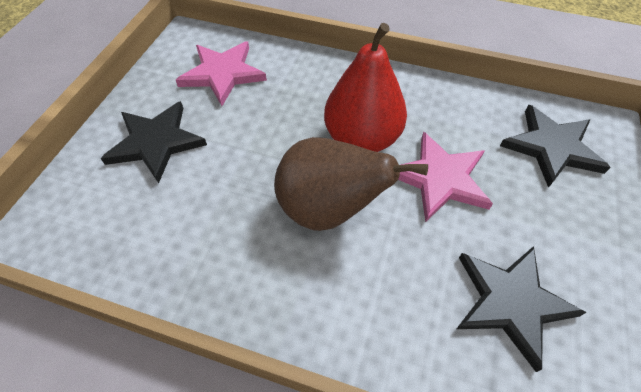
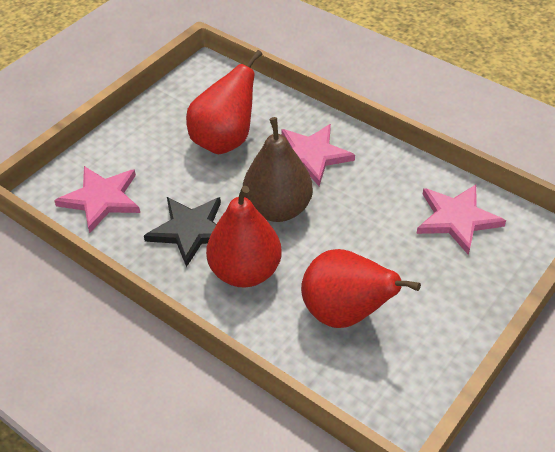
black star: 3 -> 1
pink star: 2 -> 3
red pear: 1 -> 3

